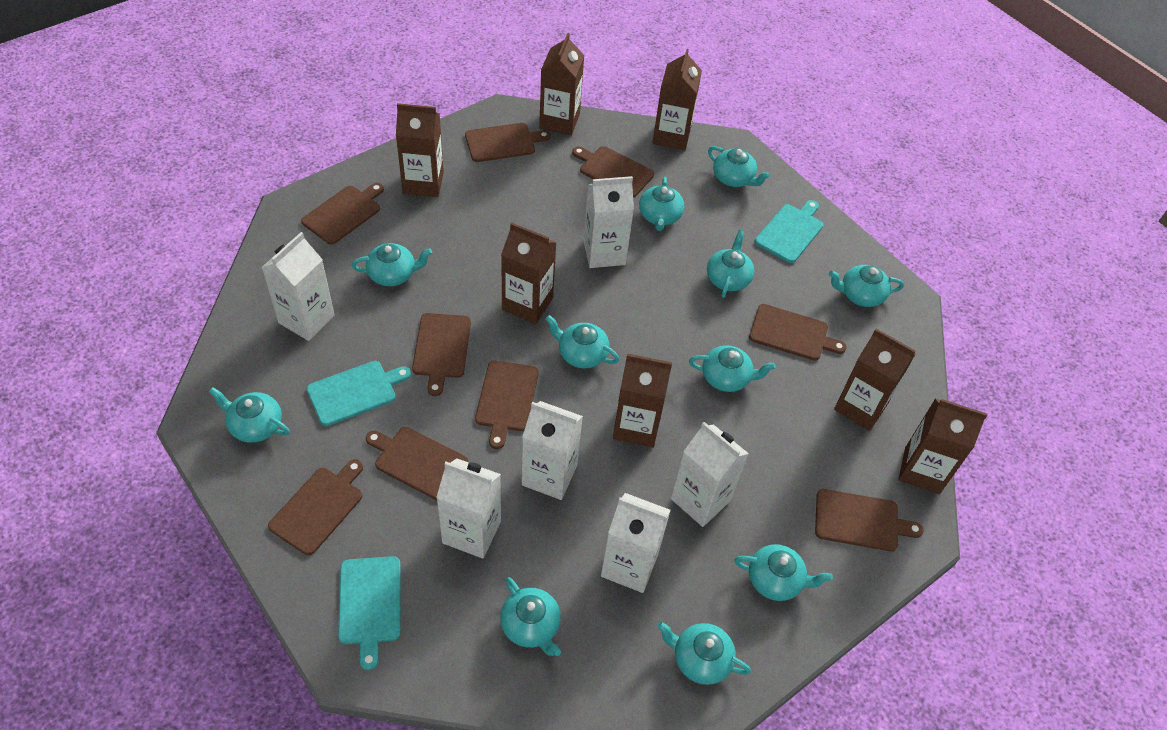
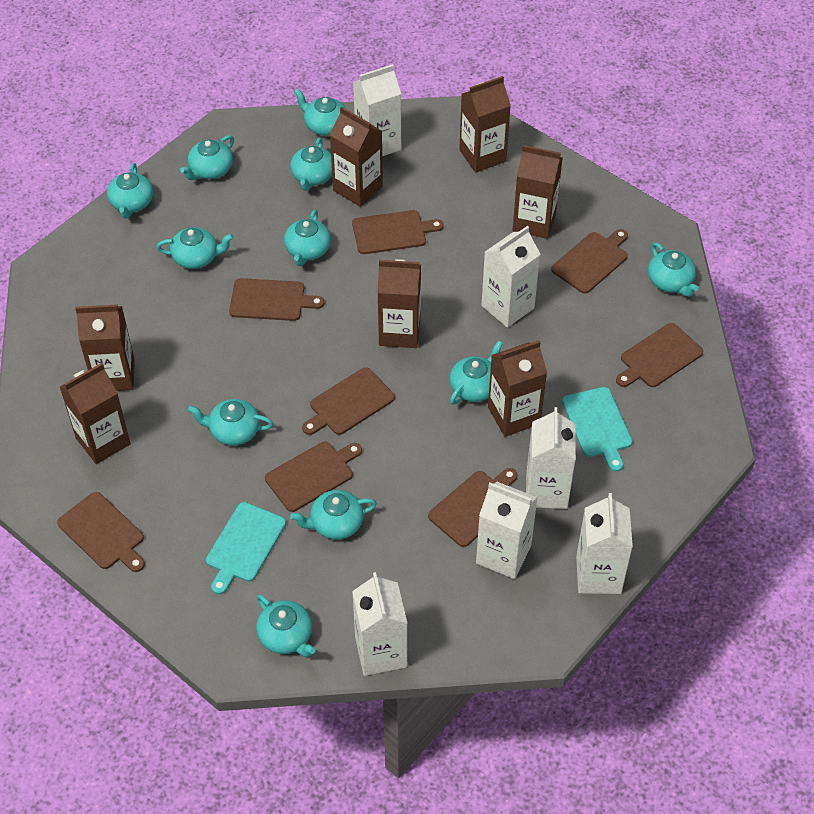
brown cutting board: 9 -> 8
turquoise cutting board: 3 -> 2

